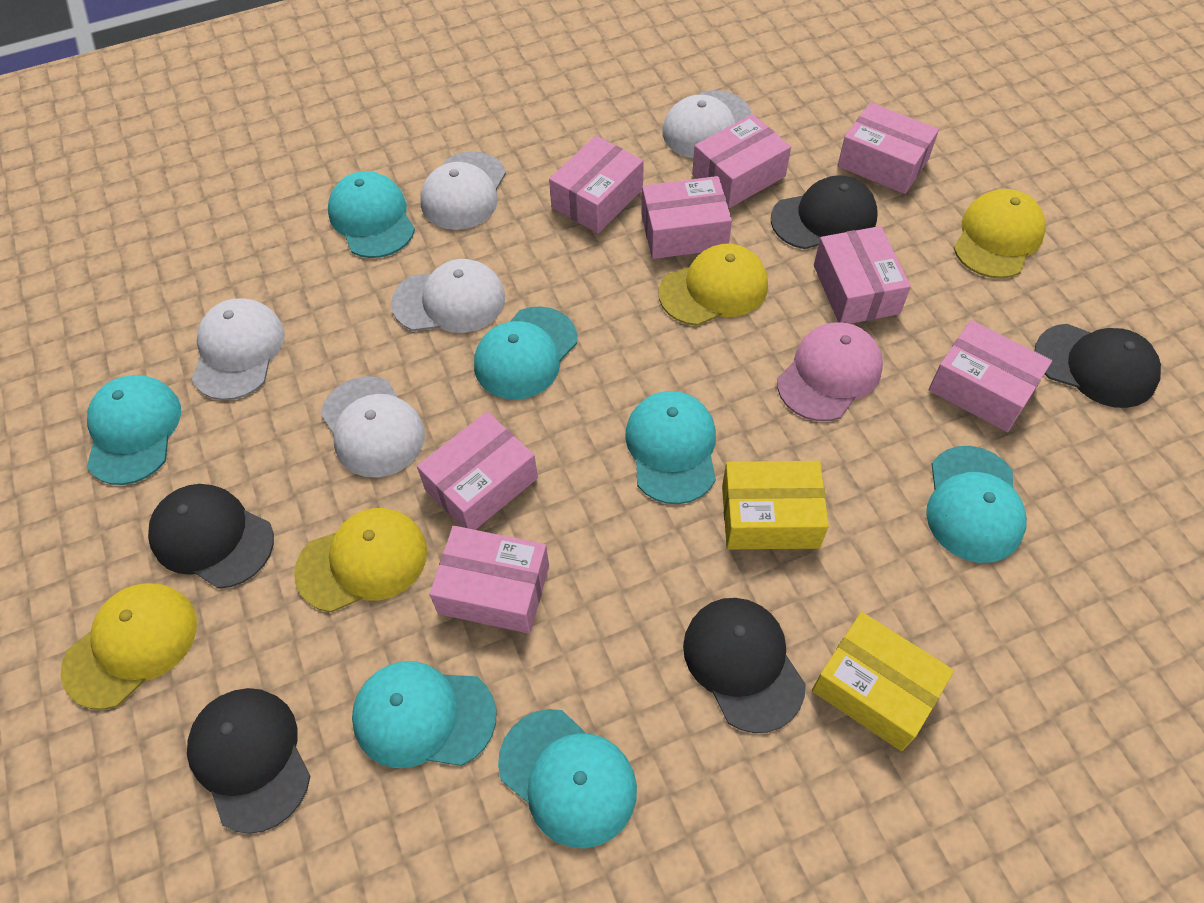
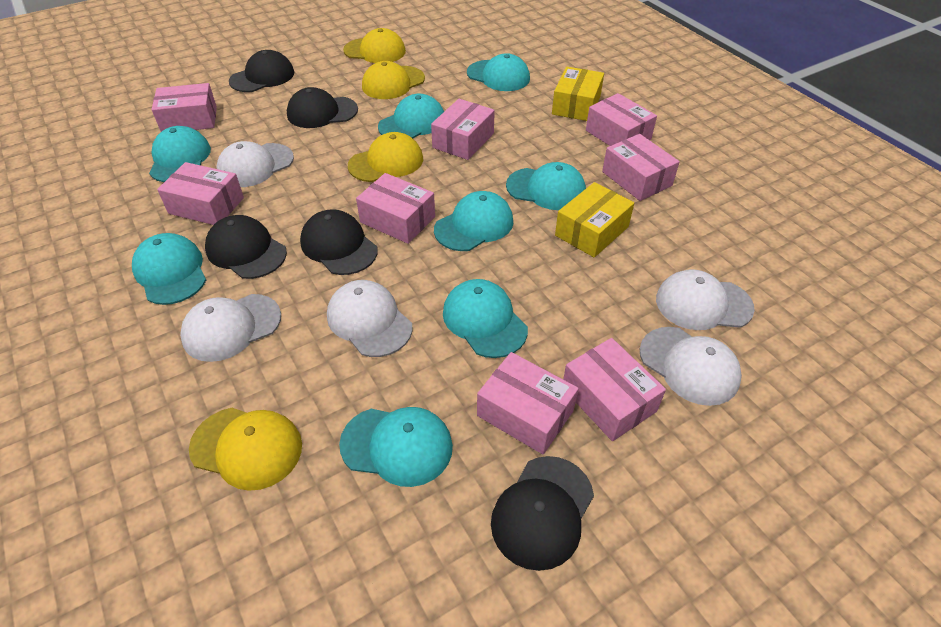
pink cap: 1 -> 0
turquoise cap: 7 -> 8

